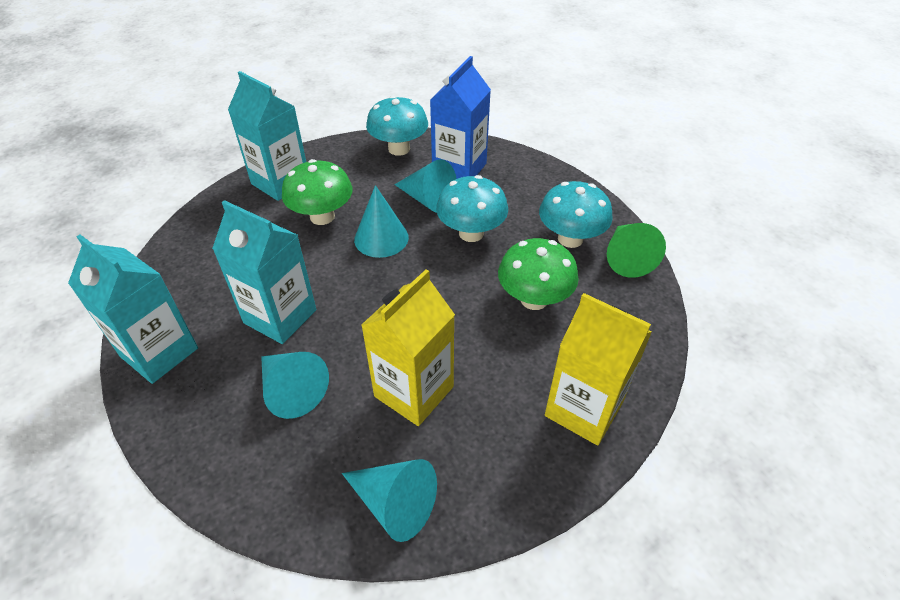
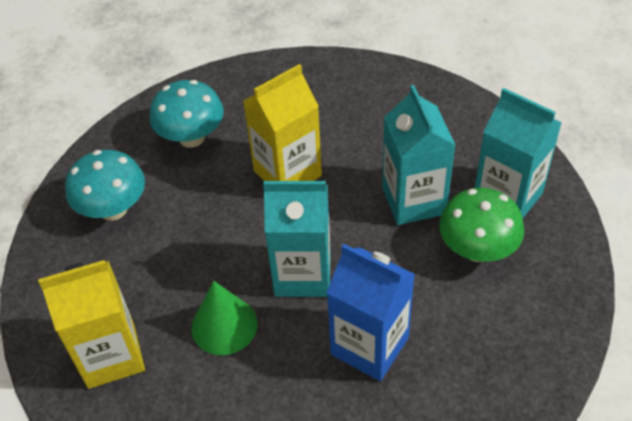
green mushroom: 2 -> 1
turquoise cone: 4 -> 0
turquoise mushroom: 3 -> 2

